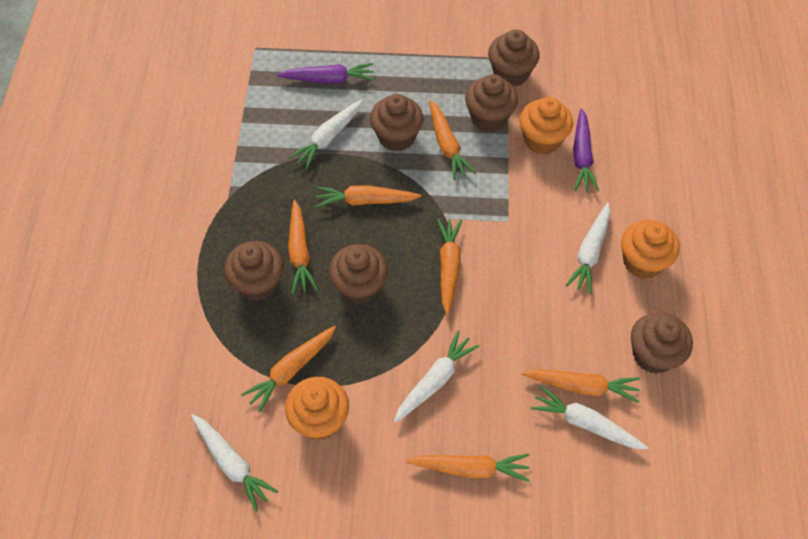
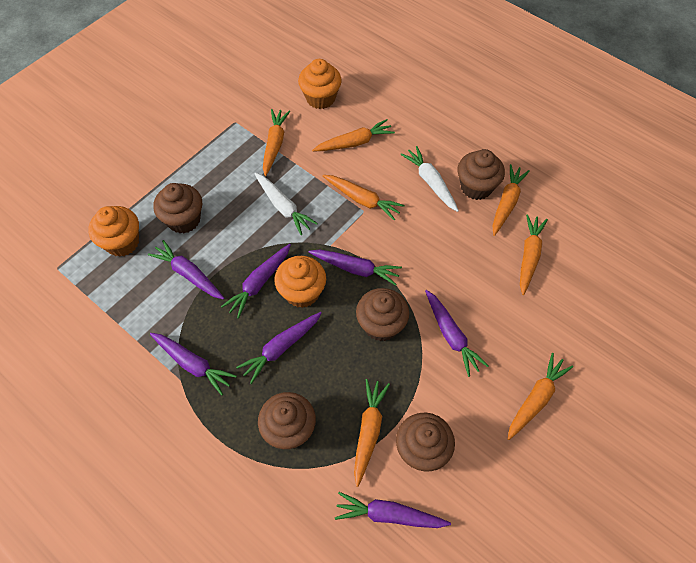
brown cupcake: 6 -> 5
purple carrot: 2 -> 7
white carrot: 5 -> 2

